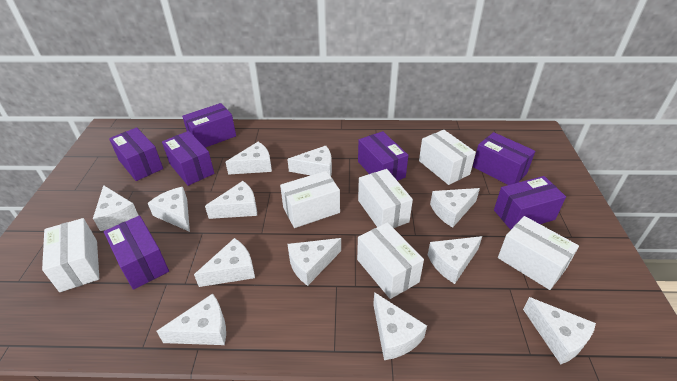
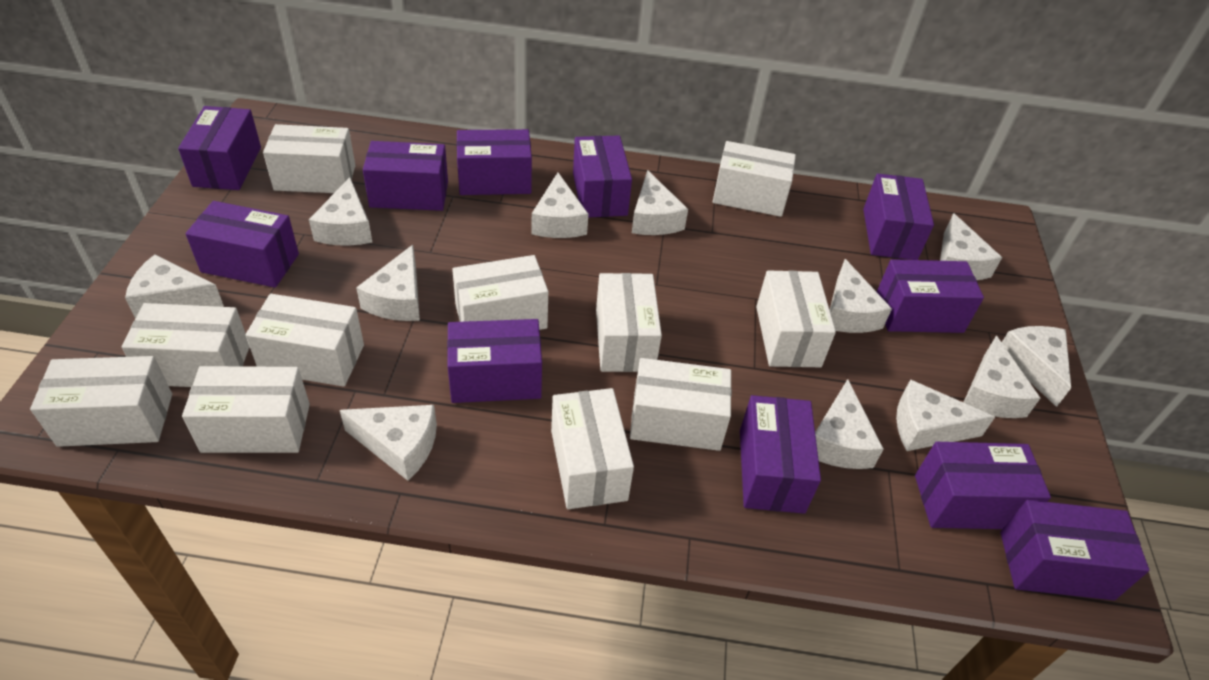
purple box: 7 -> 11
white box: 6 -> 11

